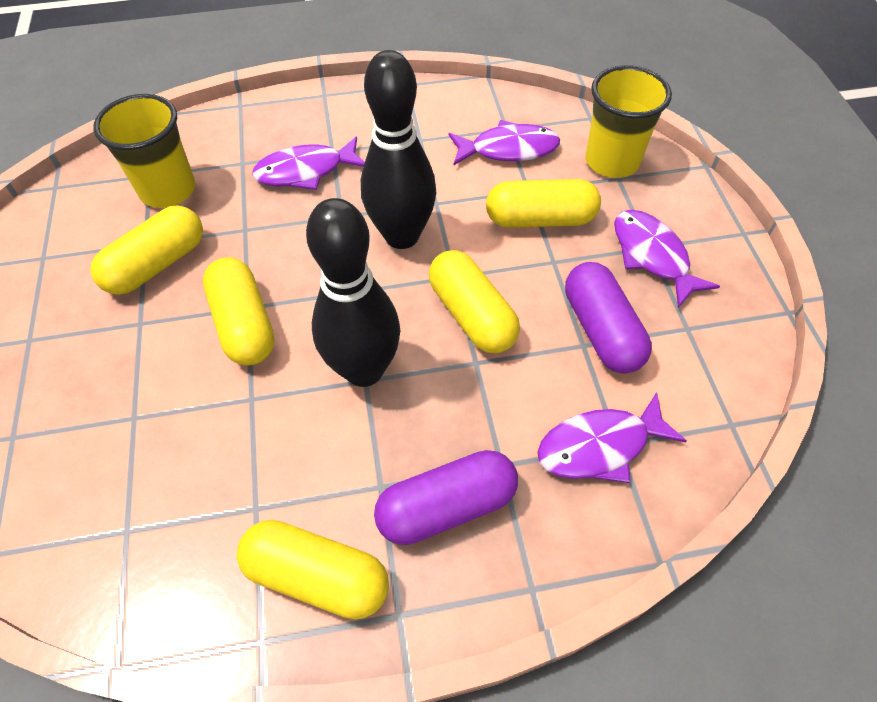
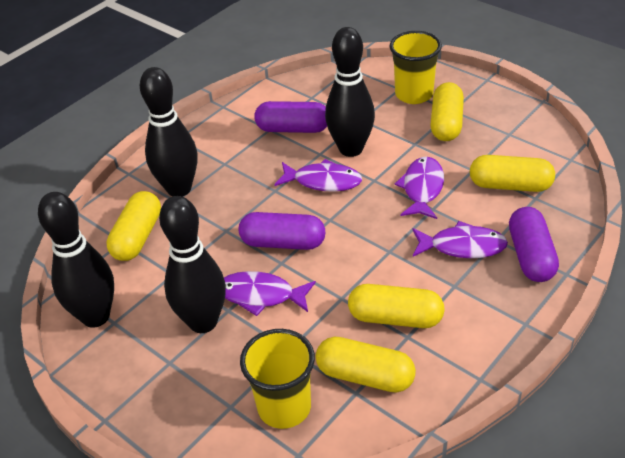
black bowling pin: 2 -> 4
purple capsule: 2 -> 3

